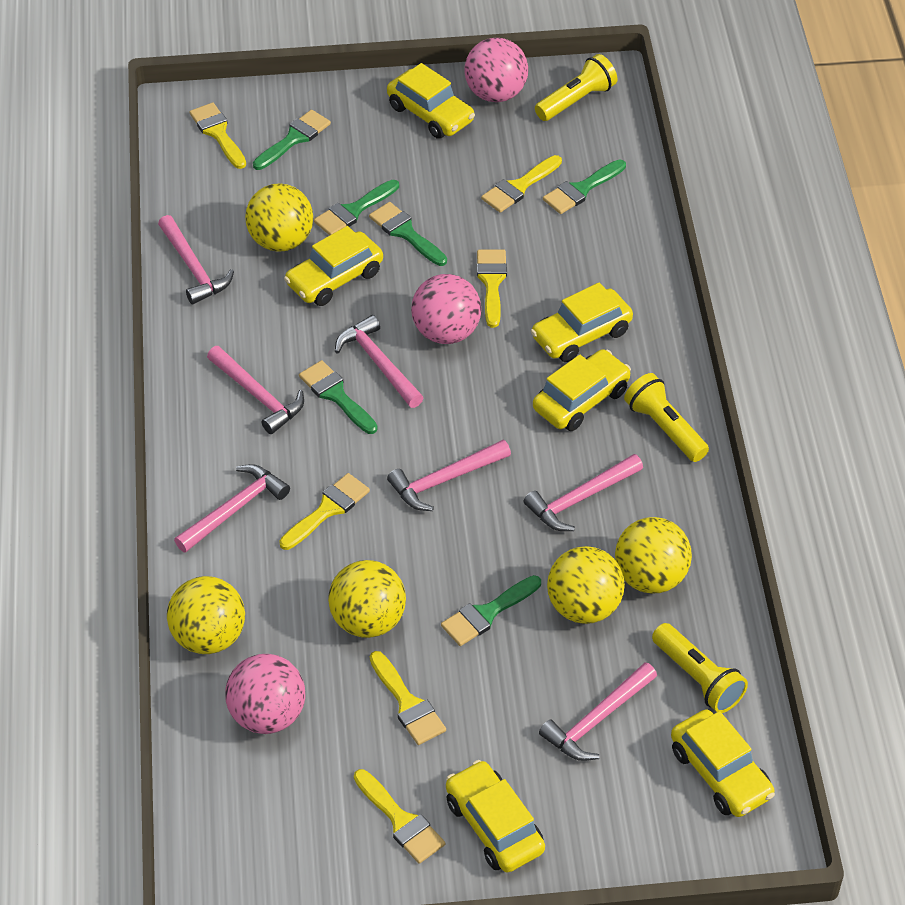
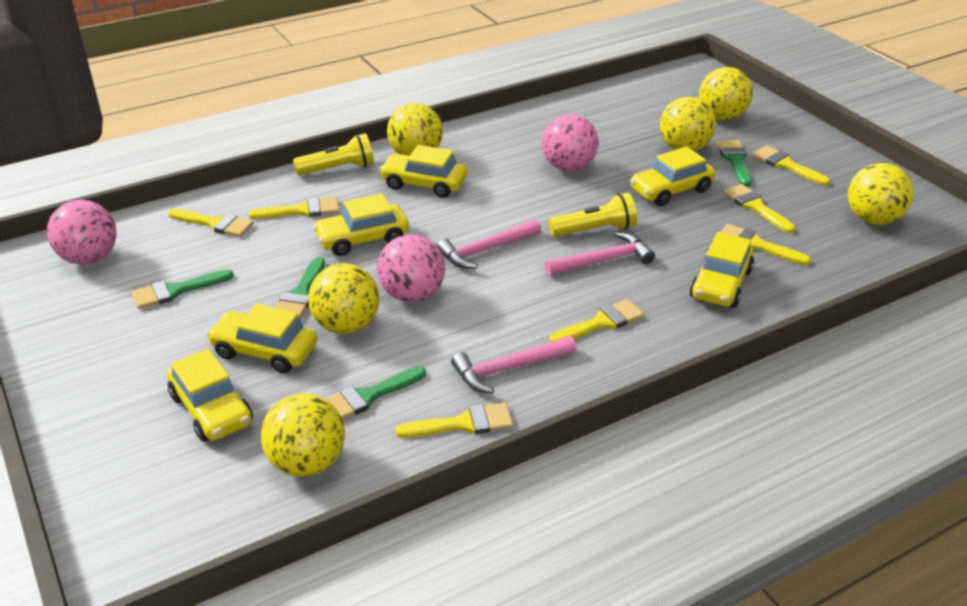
green brush: 6 -> 4
pink hammer: 7 -> 3
yellow ball: 5 -> 6
yellow brush: 6 -> 7
yellow flashlight: 3 -> 2

